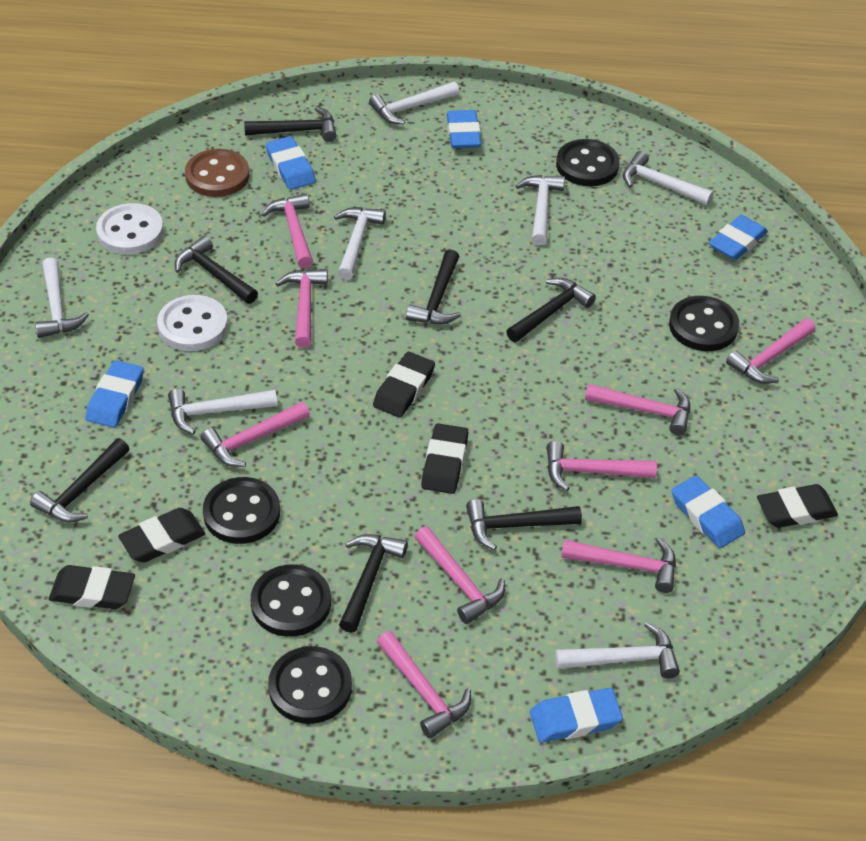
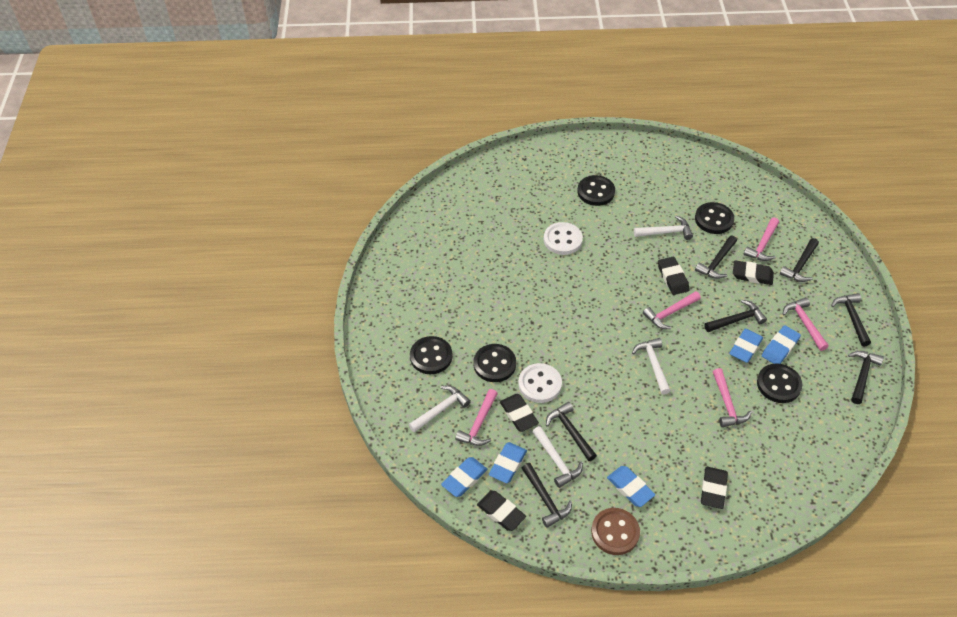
blue eraser: 6 -> 5
pink hammer: 9 -> 5
white hammer: 7 -> 4

